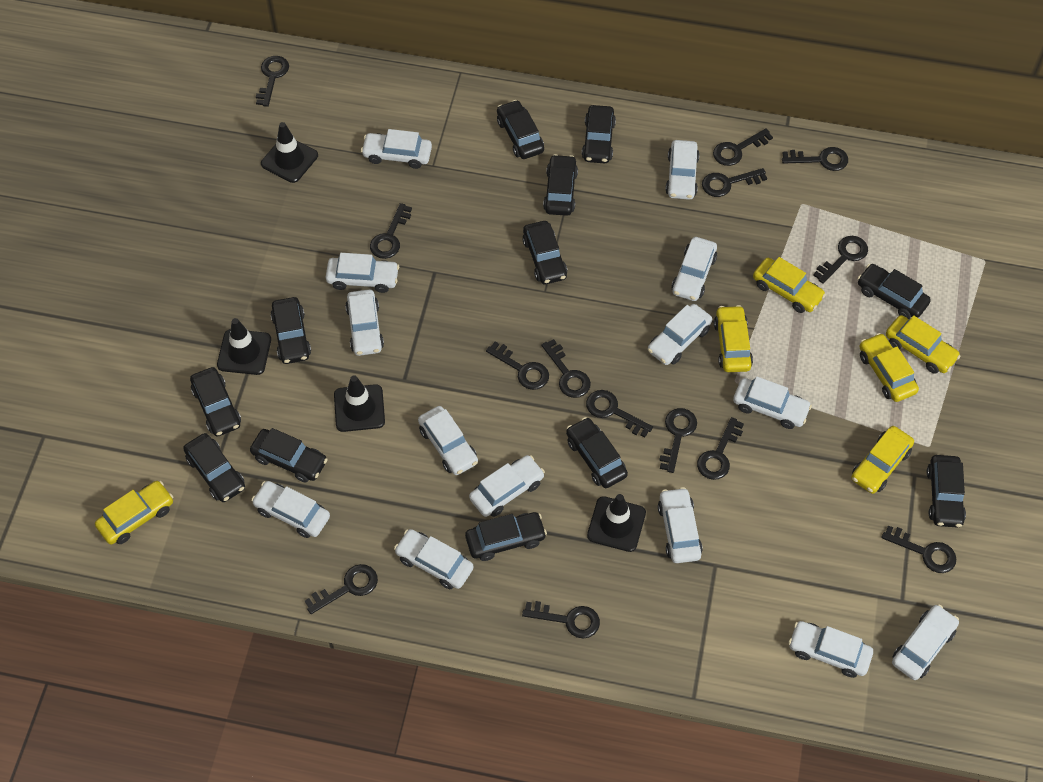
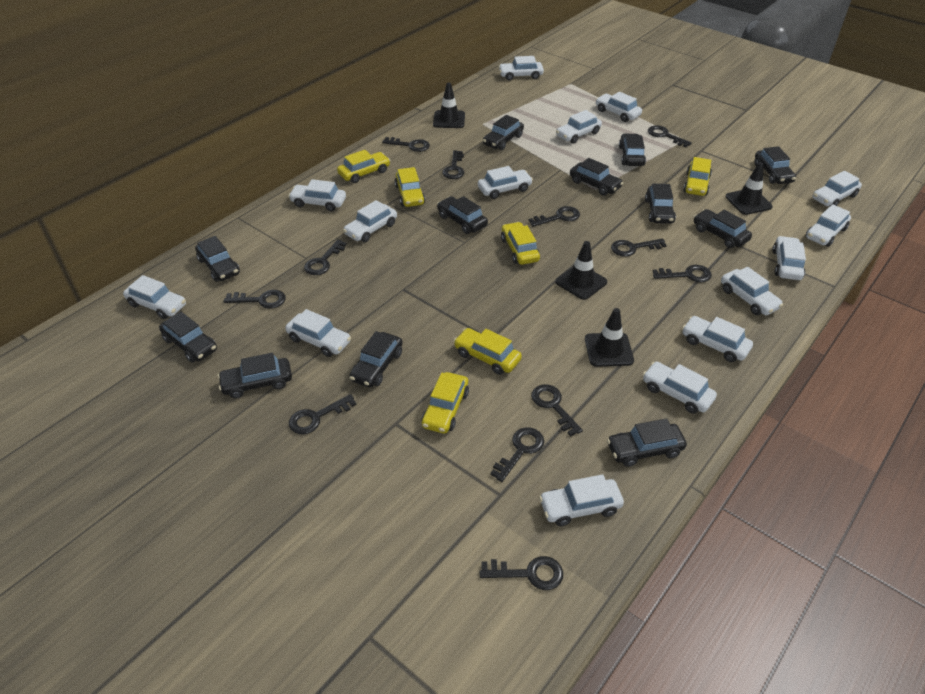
black key: 14 -> 12
white car: 14 -> 15

